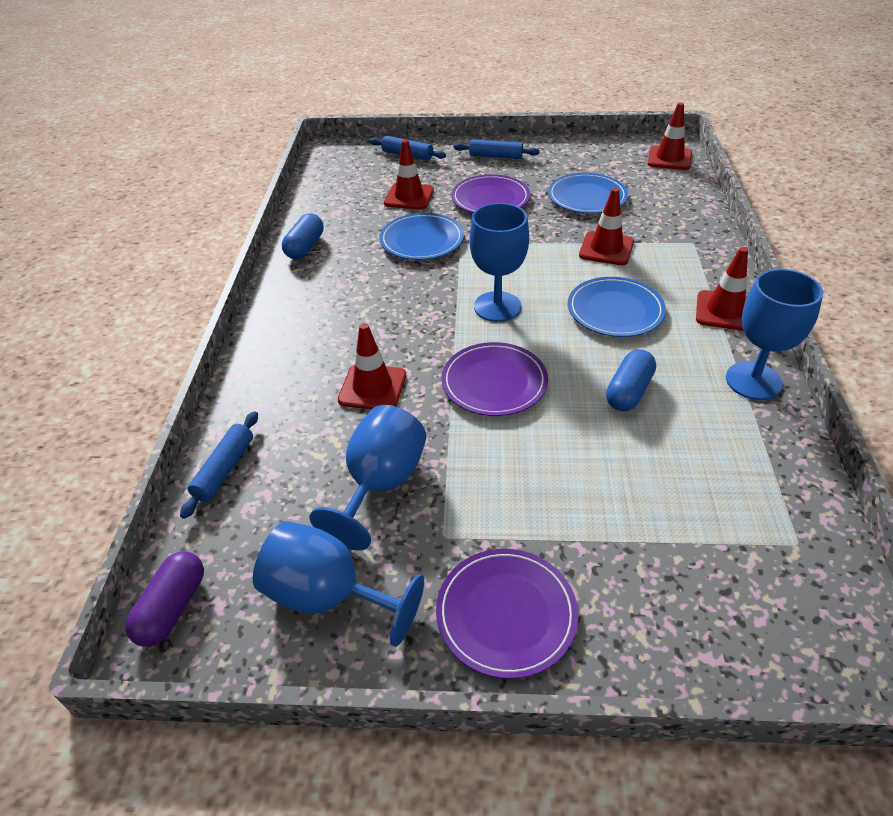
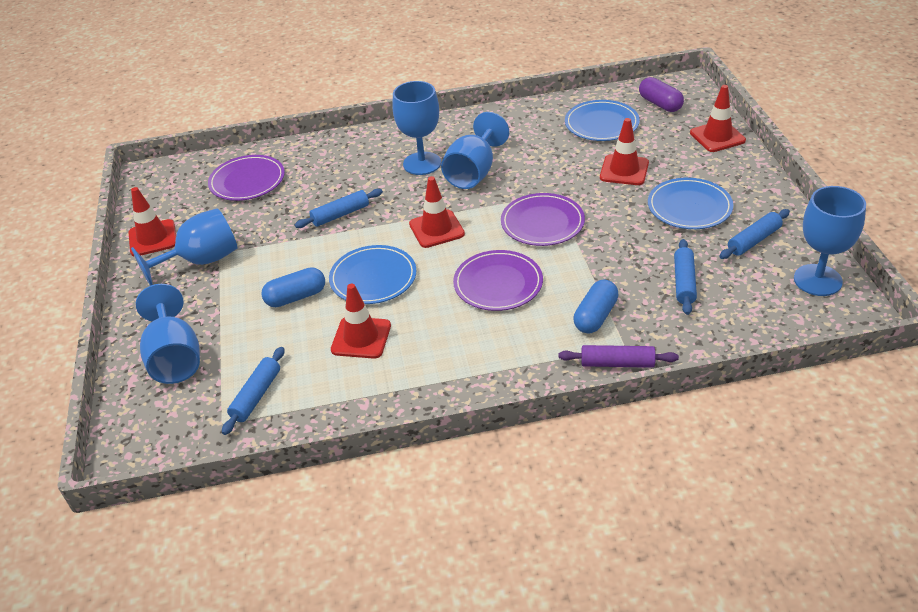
blue goblet: 4 -> 5
blue rolling pin: 3 -> 4
purple rolling pin: 0 -> 1

